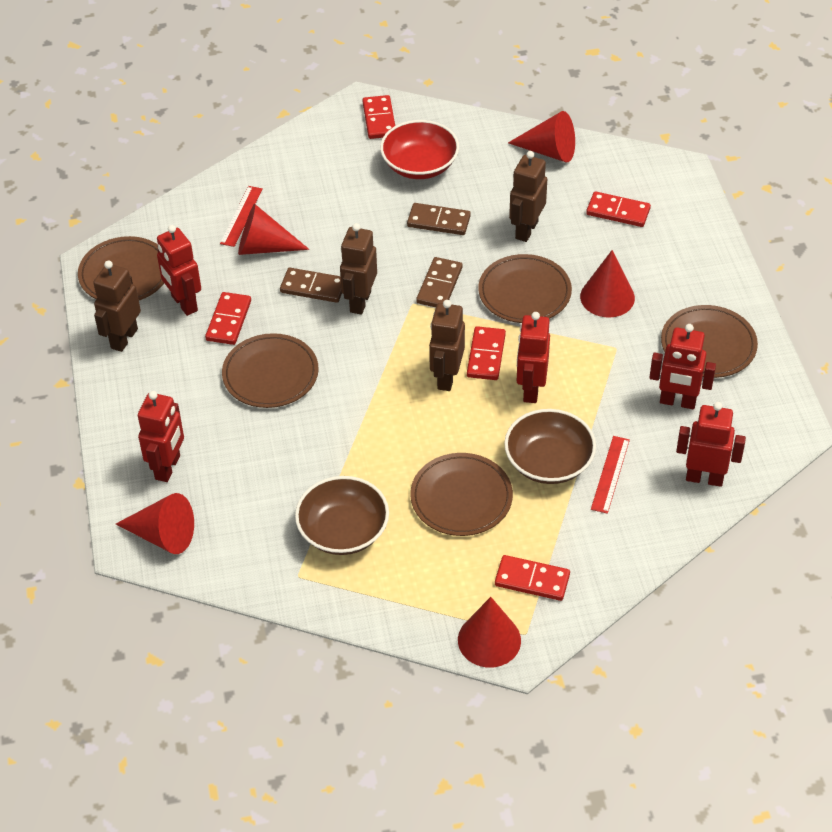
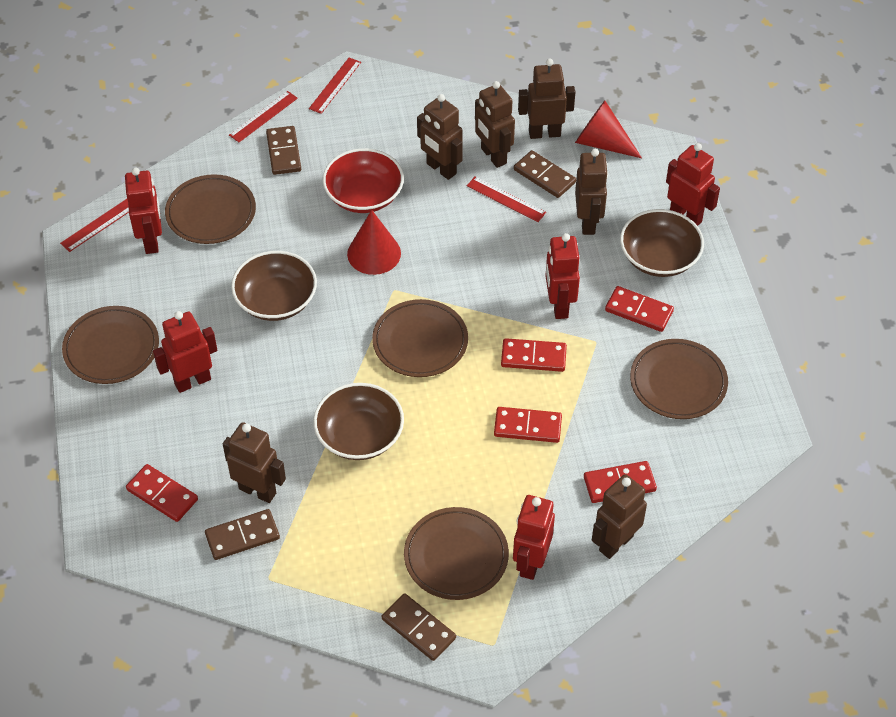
brown bowl: 2 -> 3
brown domino: 3 -> 4
brown robot: 4 -> 6
red cone: 5 -> 2
red ruler: 2 -> 4

